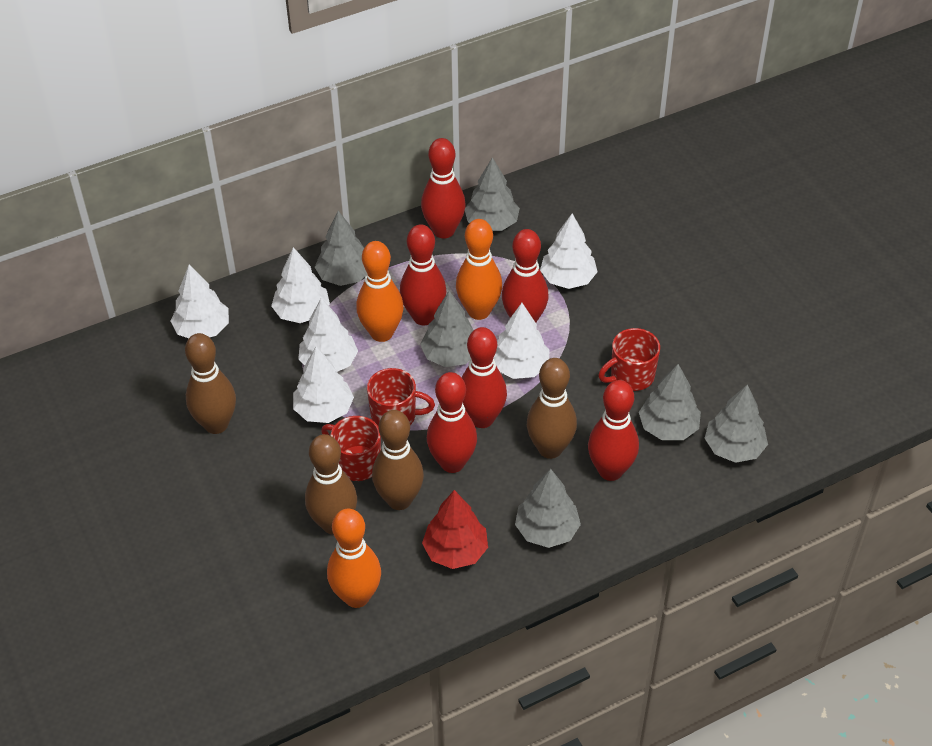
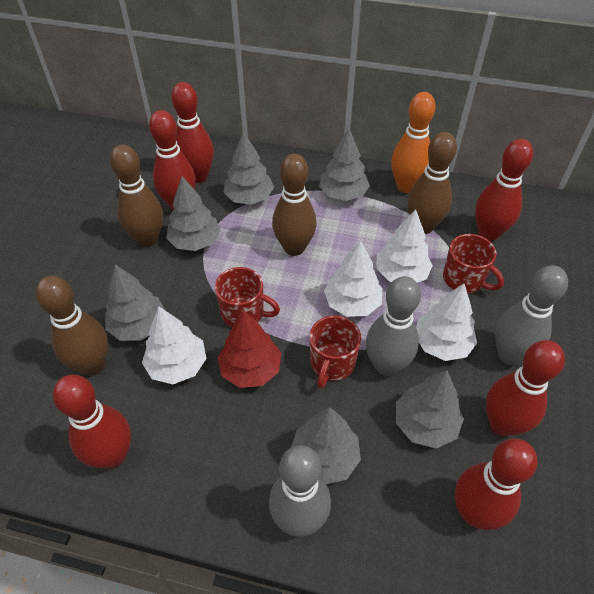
grey bowling pin: 0 -> 3
orange bowling pin: 3 -> 1
white tree: 6 -> 4

